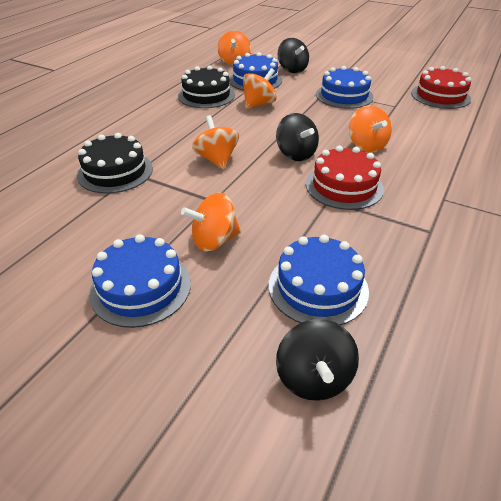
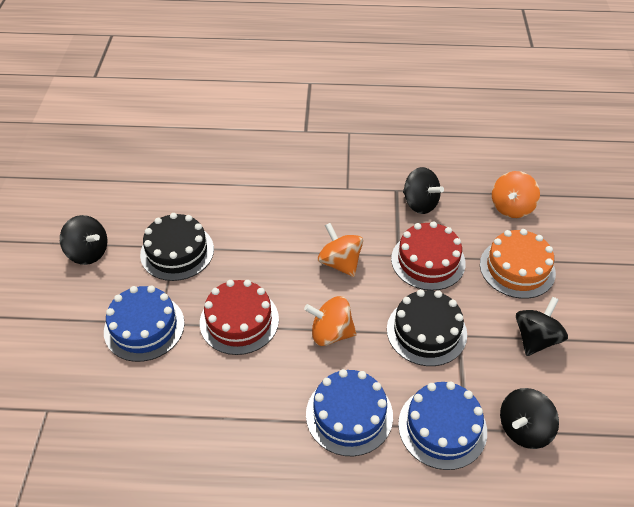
black spinning top: 3 -> 4
blue cake: 4 -> 3
orange cake: 0 -> 1
orange spinning top: 5 -> 3

